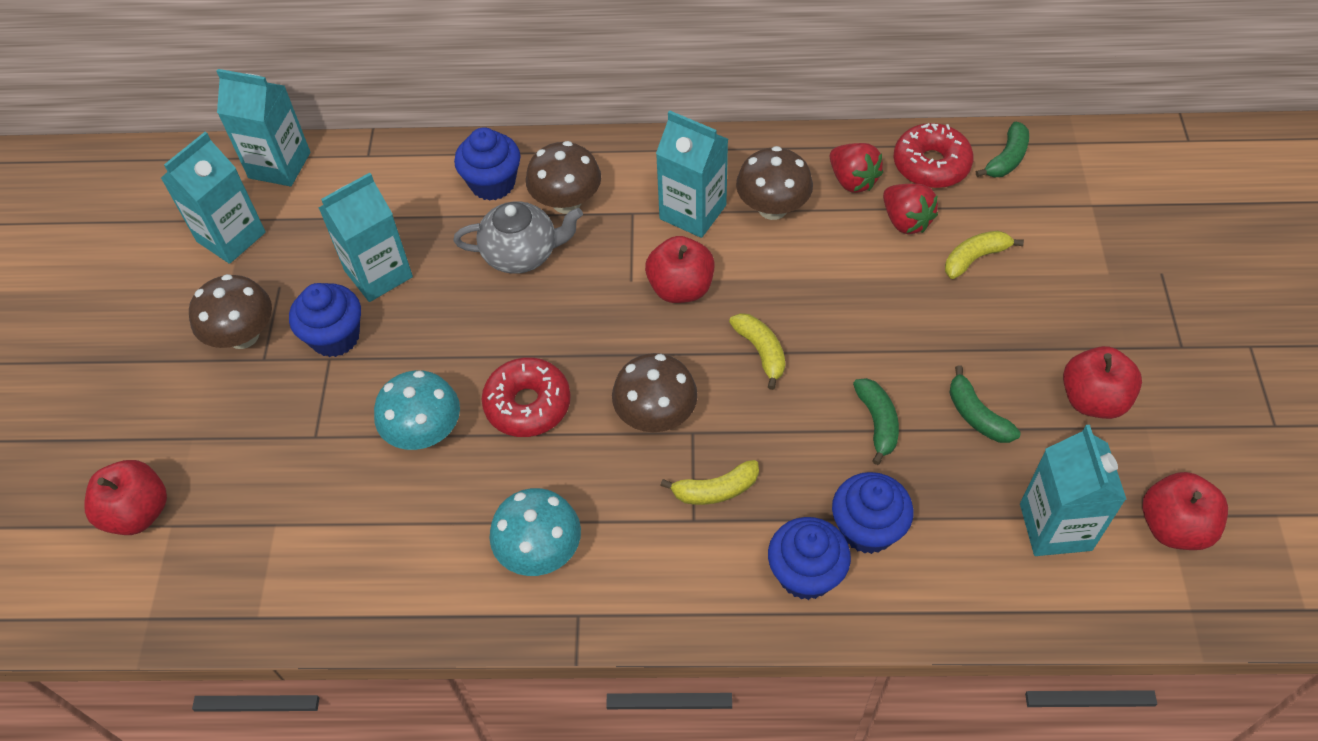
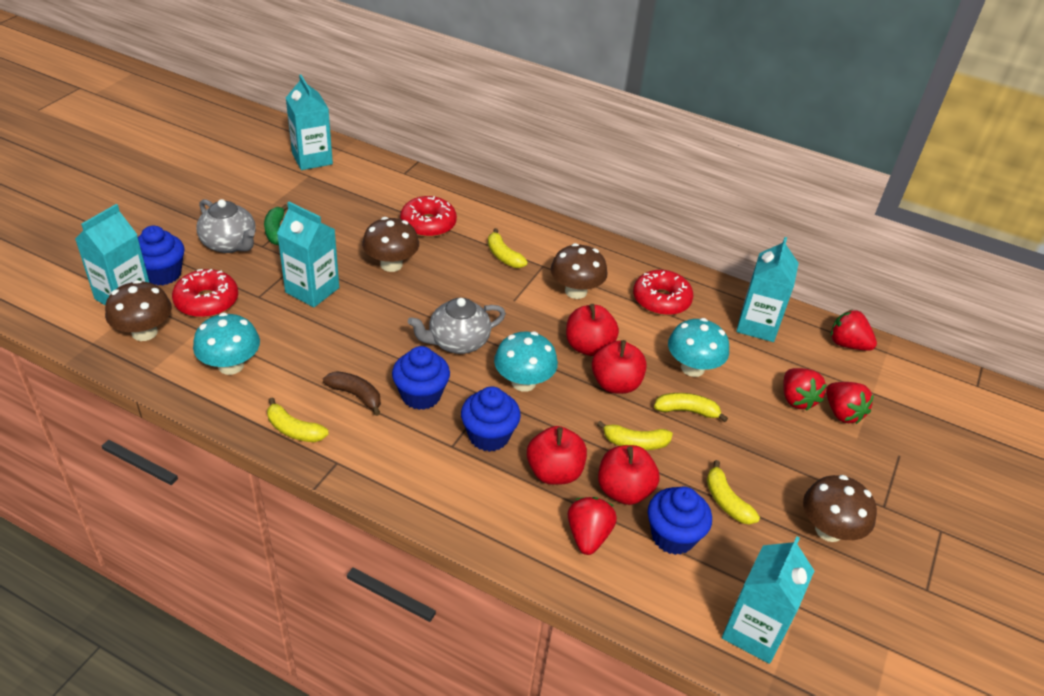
brown banana: 0 -> 1
green banana: 3 -> 1
grey teapot: 1 -> 2
red donut: 2 -> 3
red strawberry: 2 -> 4
turquoise mushroom: 2 -> 3
yellow banana: 3 -> 5

